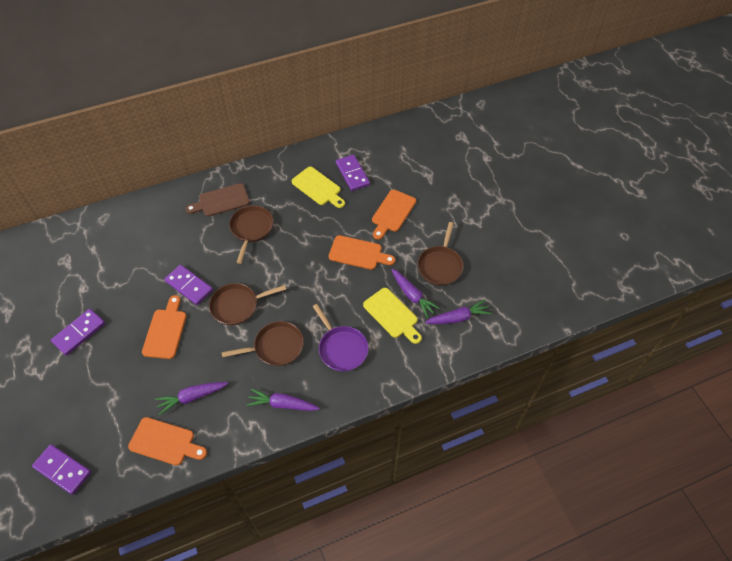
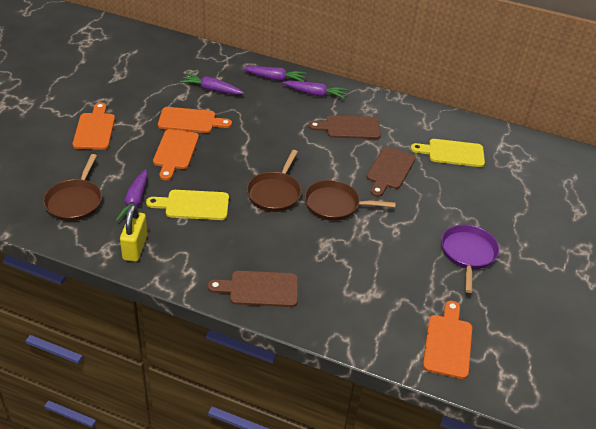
brown cutting board: 1 -> 3
brown pan: 4 -> 3
purple domino: 4 -> 0
yellow padlock: 0 -> 1

